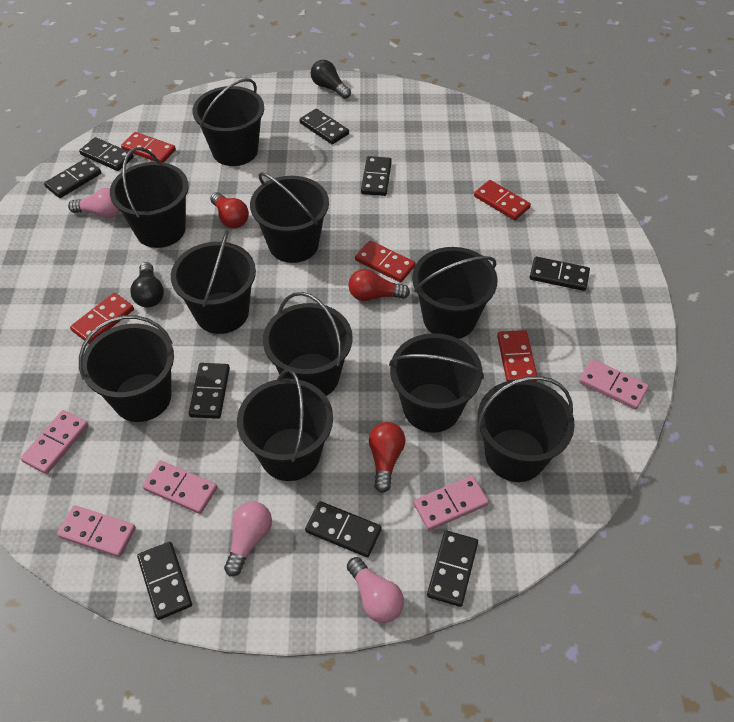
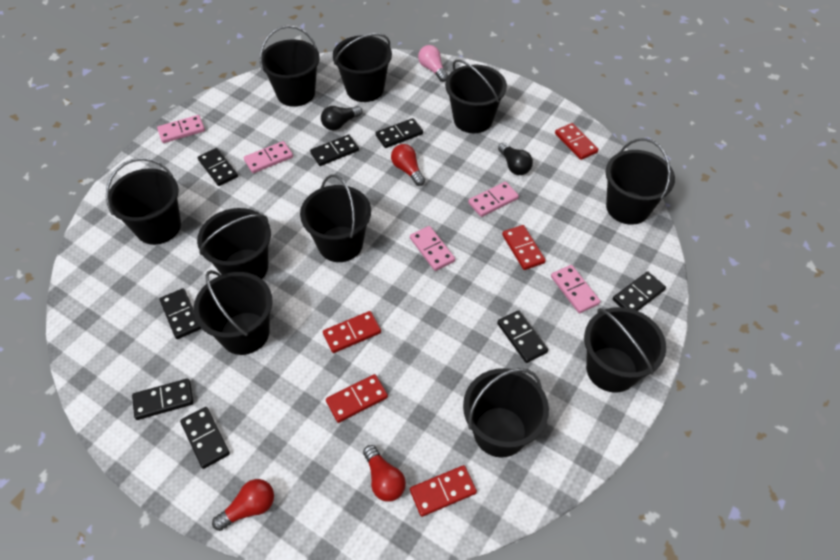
black domino: 9 -> 8
pink light bulb: 3 -> 1

